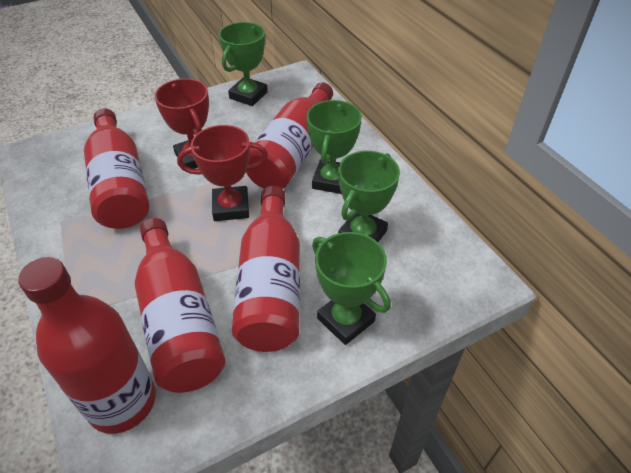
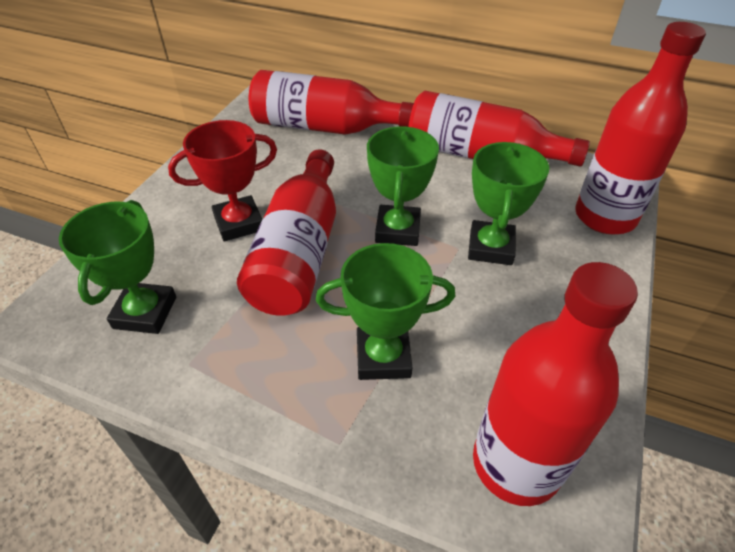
red trophy: 2 -> 1

